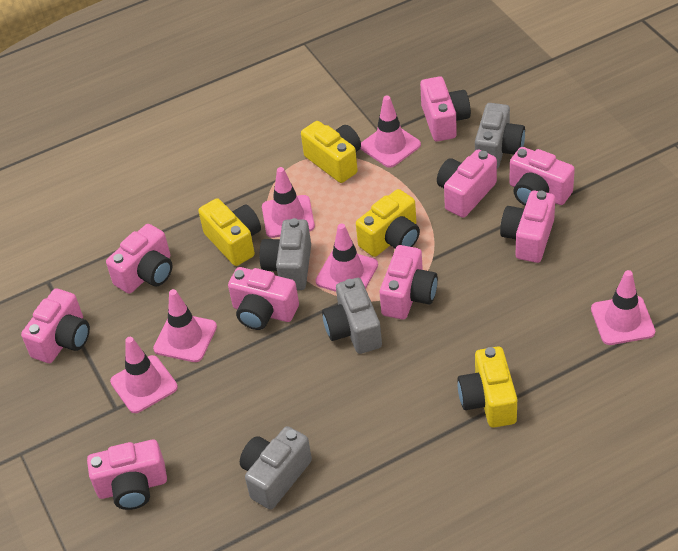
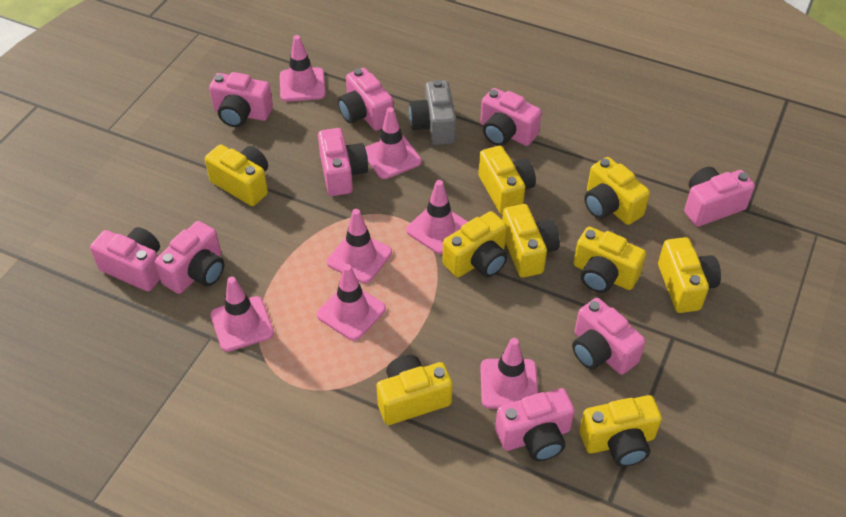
grey camera: 4 -> 1
pink traffic cone: 6 -> 7
yellow camera: 4 -> 9

